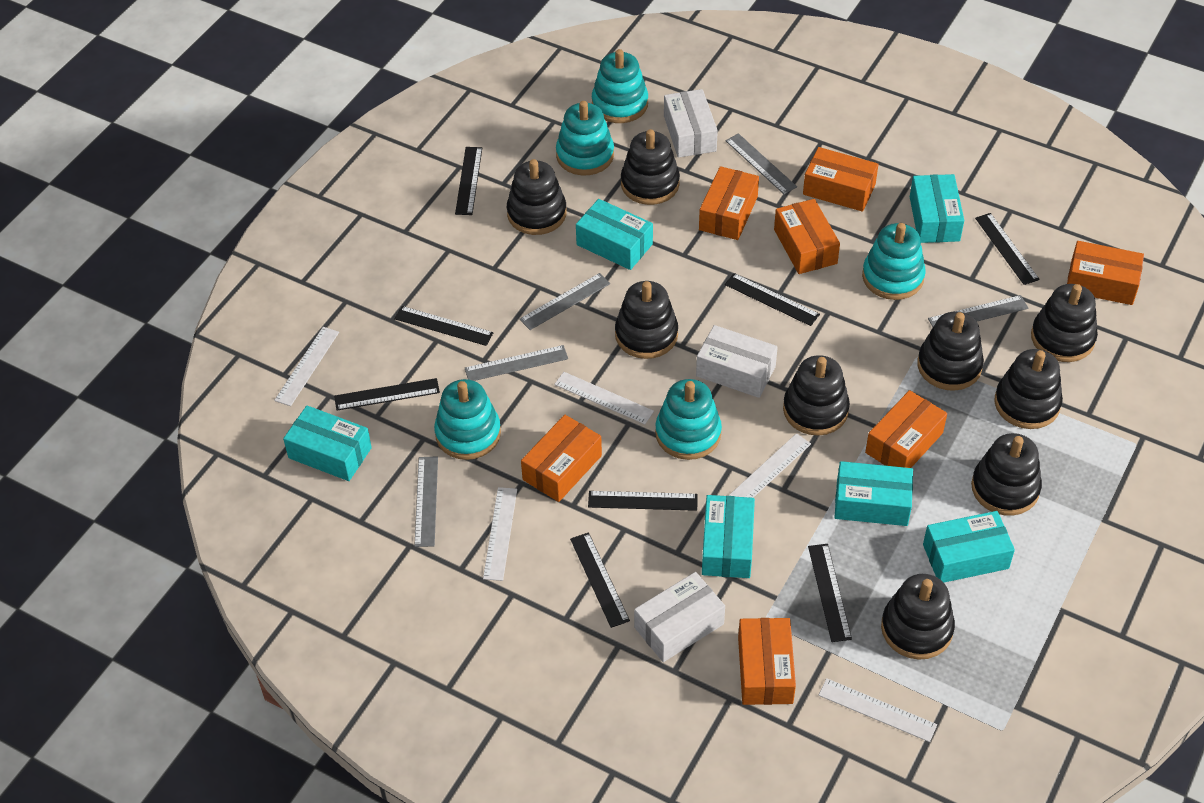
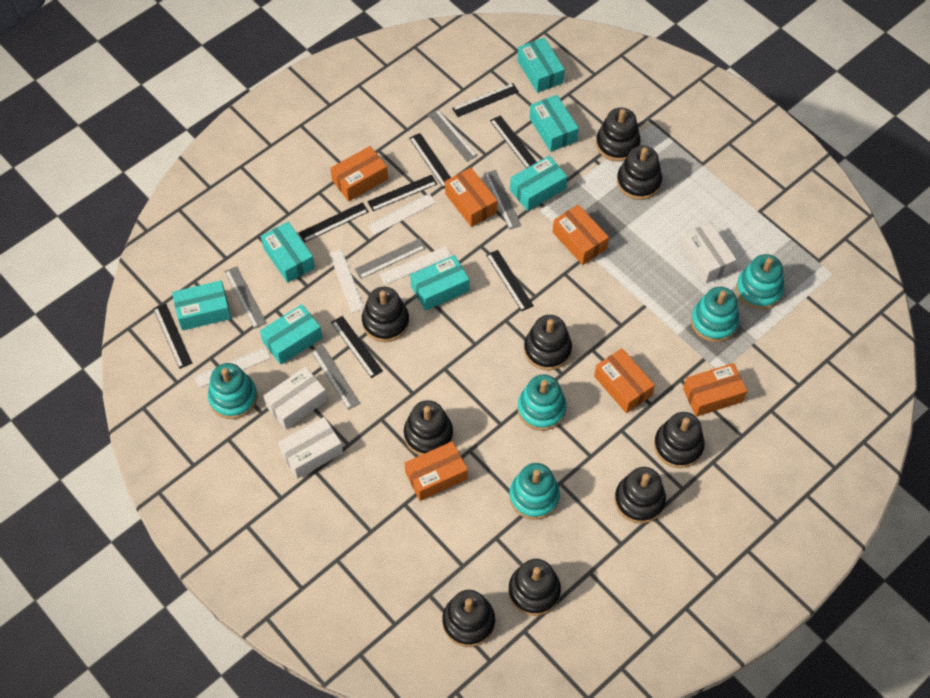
orange box: 7 -> 6
turquoise box: 6 -> 7
white ruler: 5 -> 4

